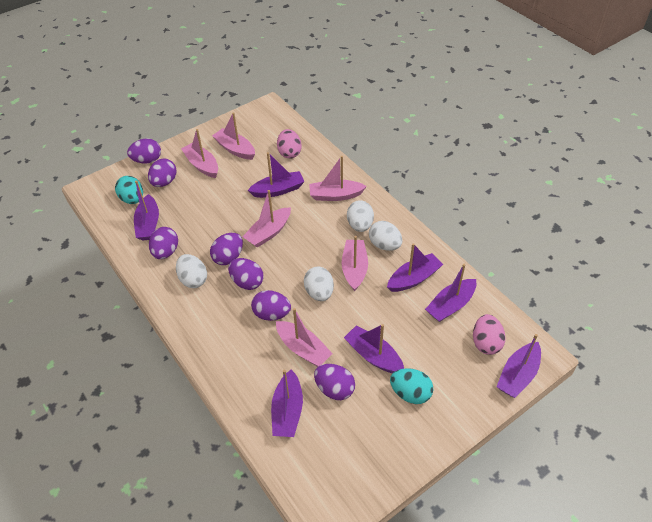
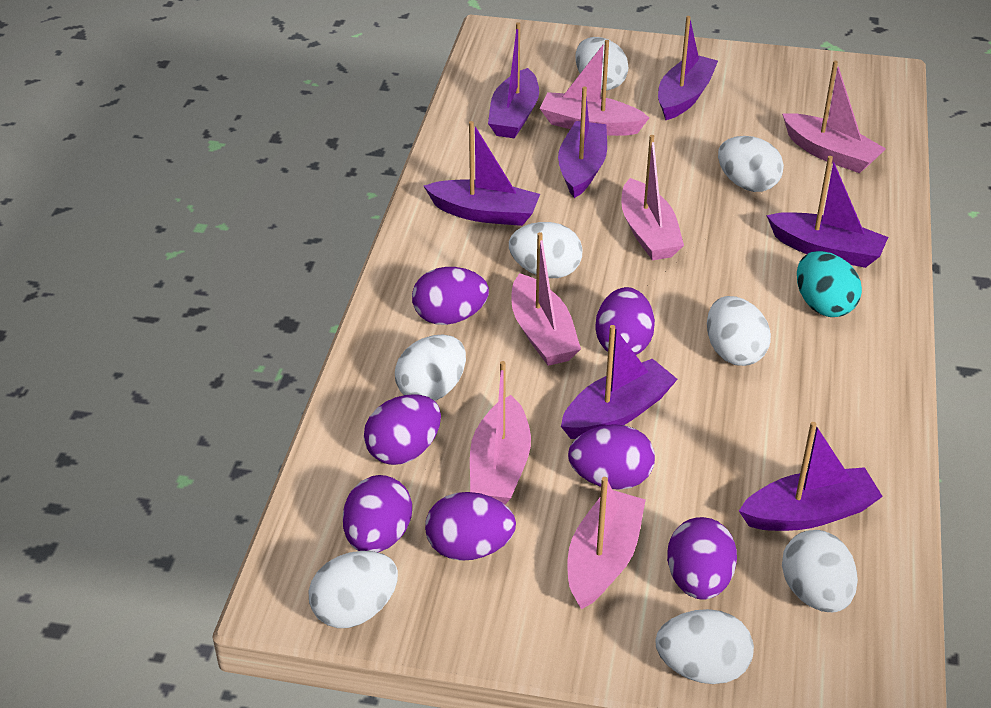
pink egg: 2 -> 0
turquoise egg: 2 -> 1
white egg: 4 -> 8

